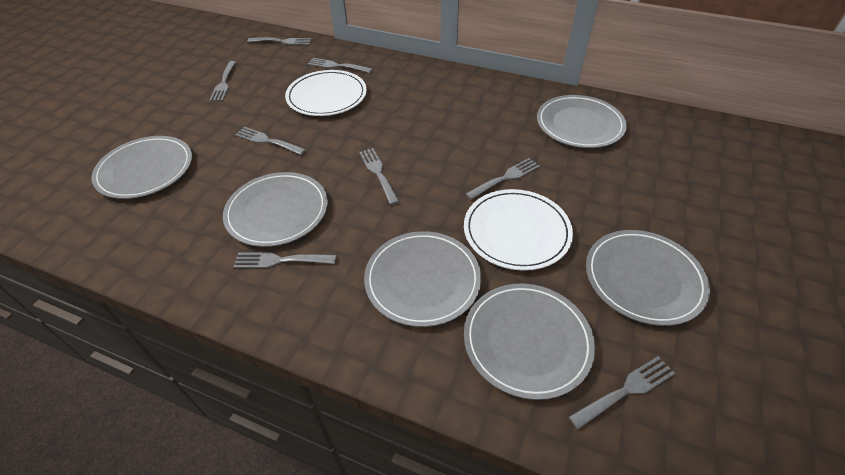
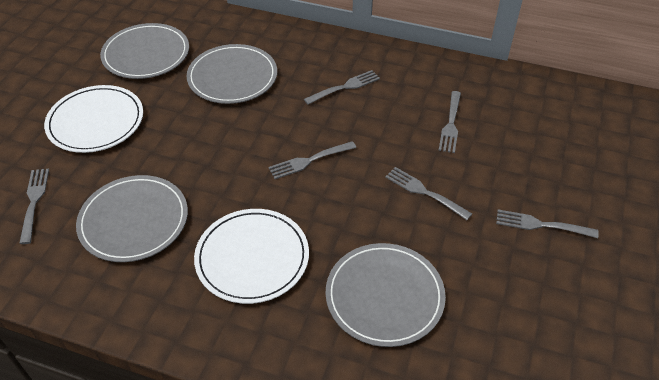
grey fork: 8 -> 6
grey plate: 6 -> 4

